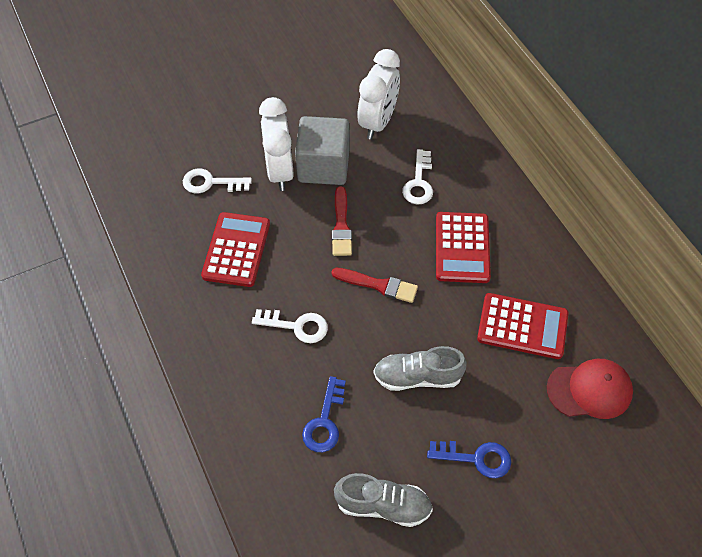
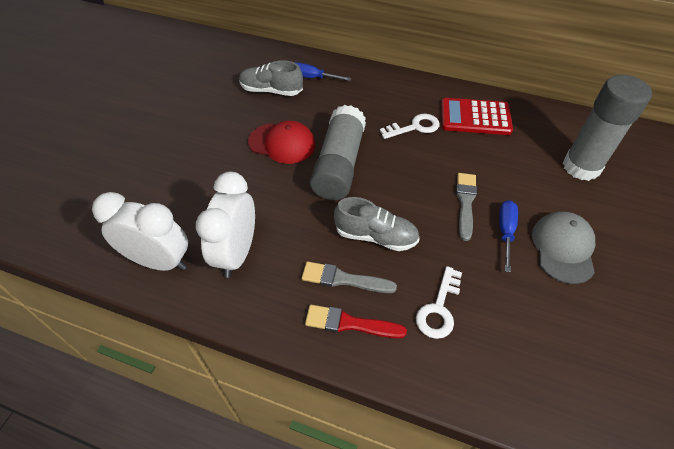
blue key: 2 -> 0
blue screwdriver: 0 -> 2
grey brush: 0 -> 2
grey cap: 0 -> 1
grey cube: 1 -> 0
grey glue stick: 0 -> 2
red brush: 2 -> 1
red calculator: 3 -> 1
white key: 3 -> 2

